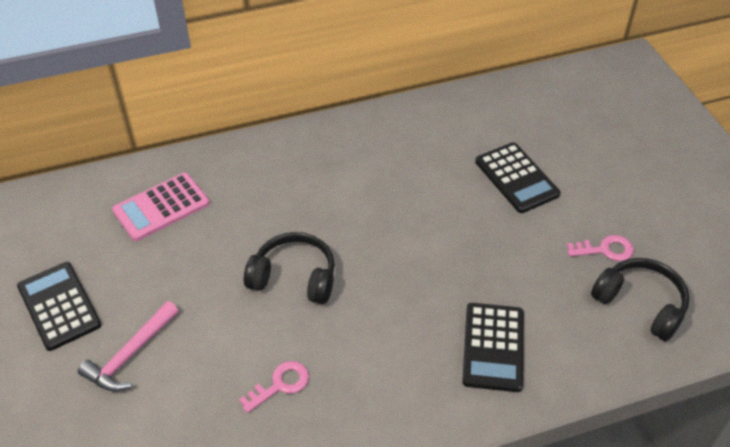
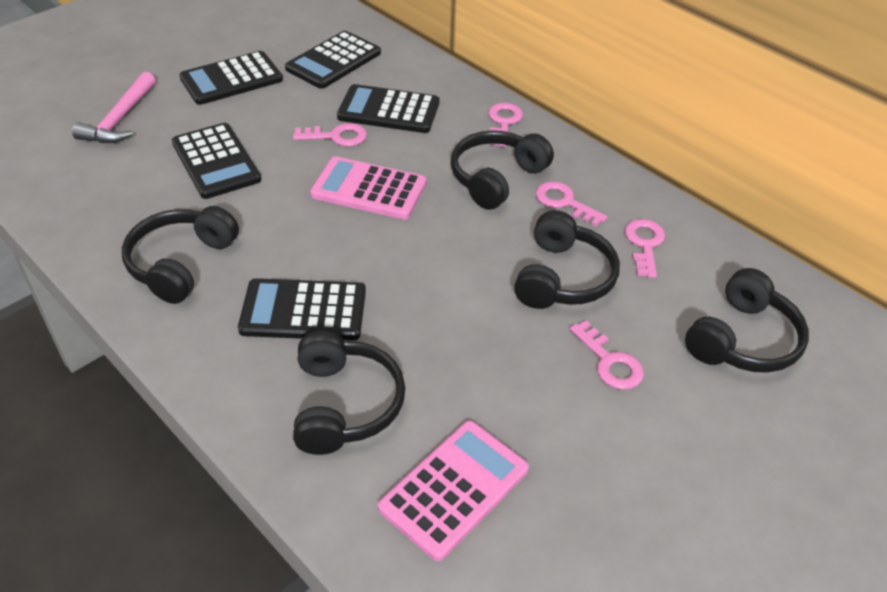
black calculator: 3 -> 5
black headphones: 2 -> 5
pink calculator: 1 -> 2
pink key: 2 -> 5

